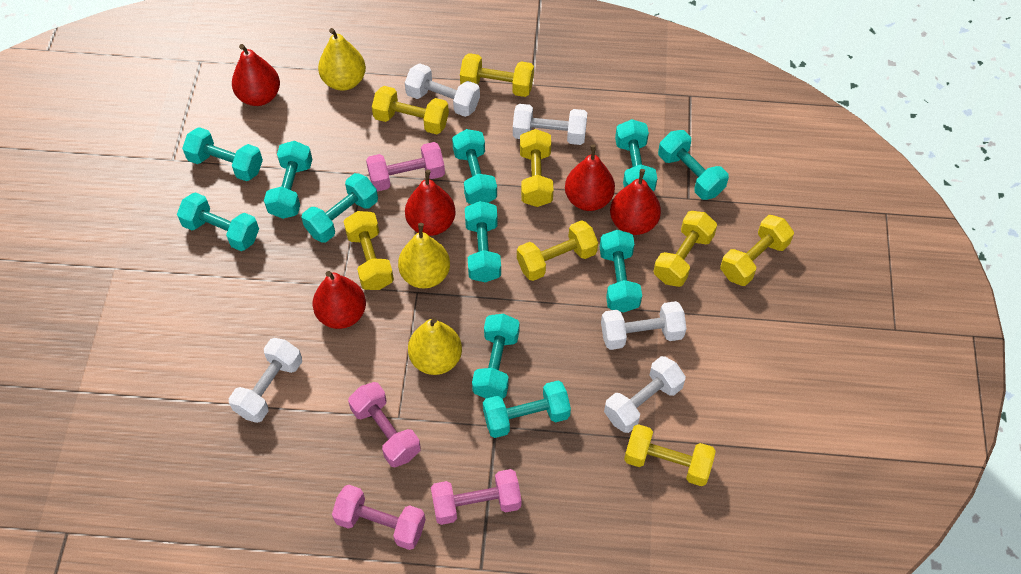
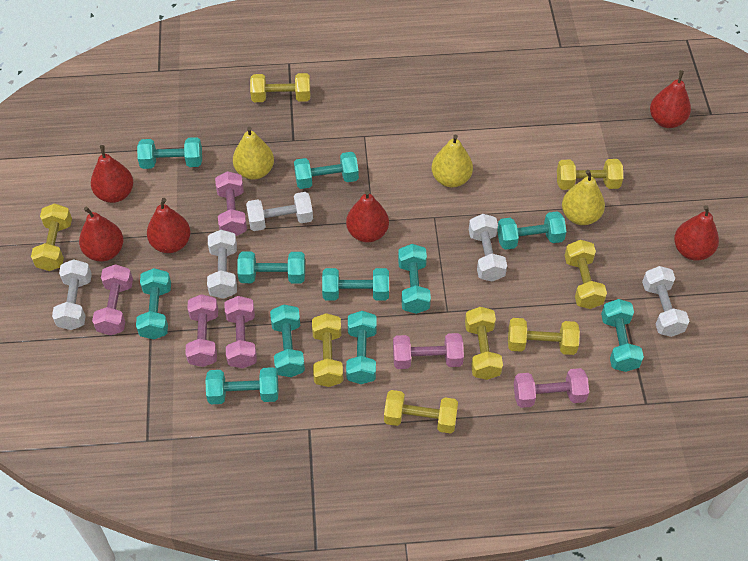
pink dumbbell: 4 -> 6
red pear: 5 -> 6

